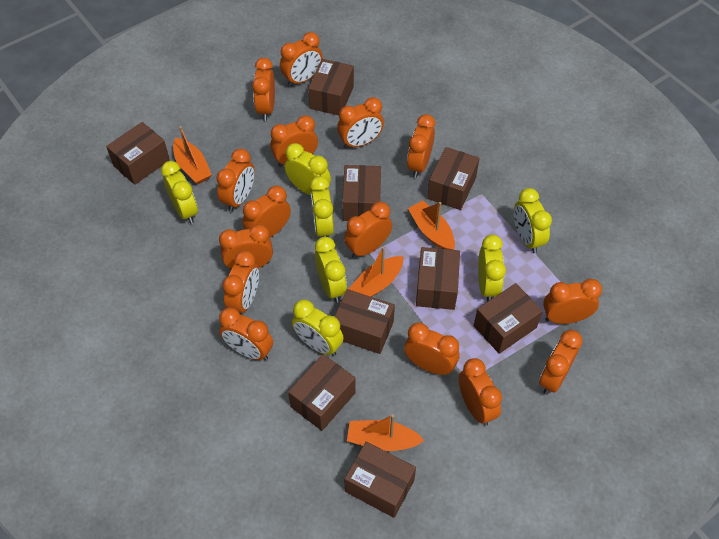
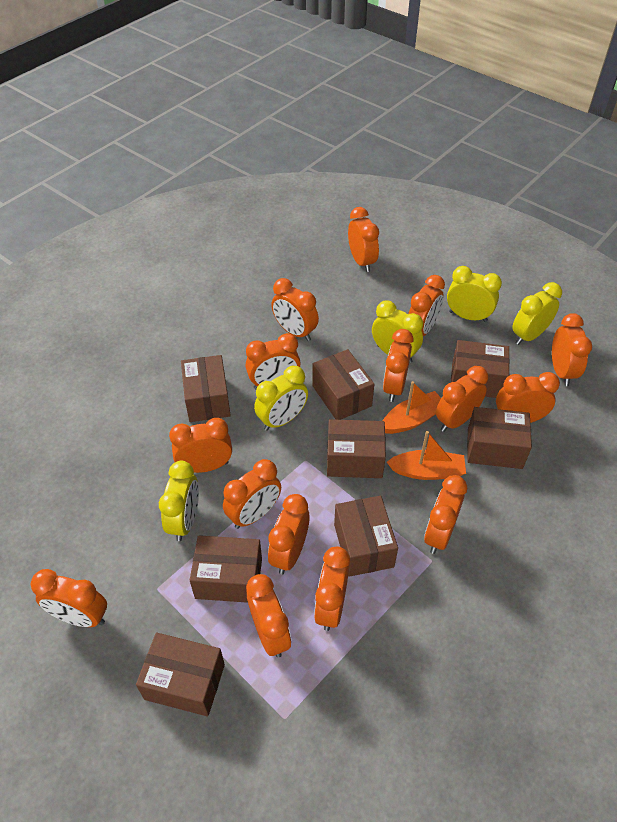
brown box: 9 -> 8
orange boat: 4 -> 2
yellow clock: 7 -> 5

